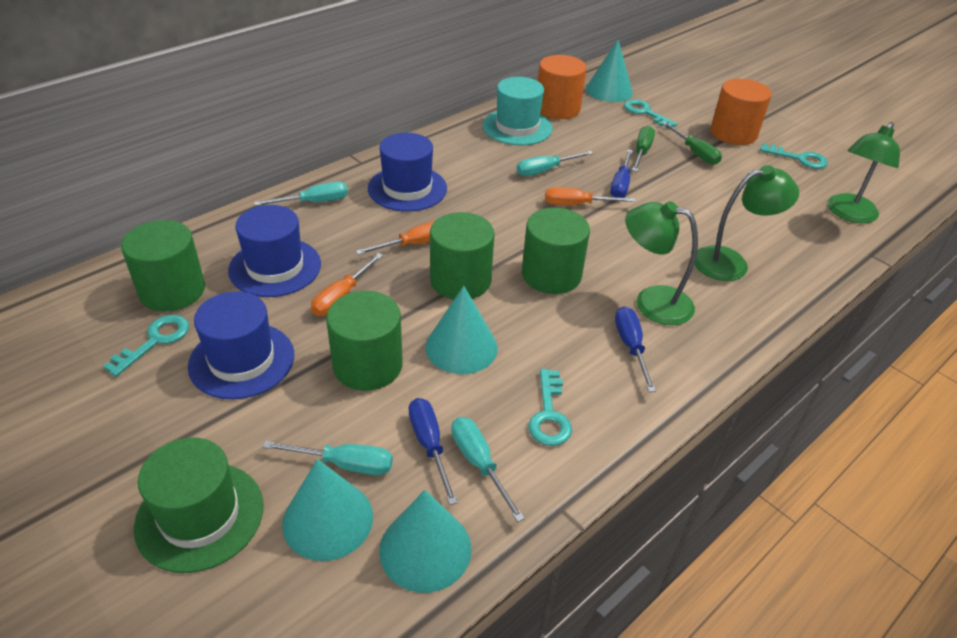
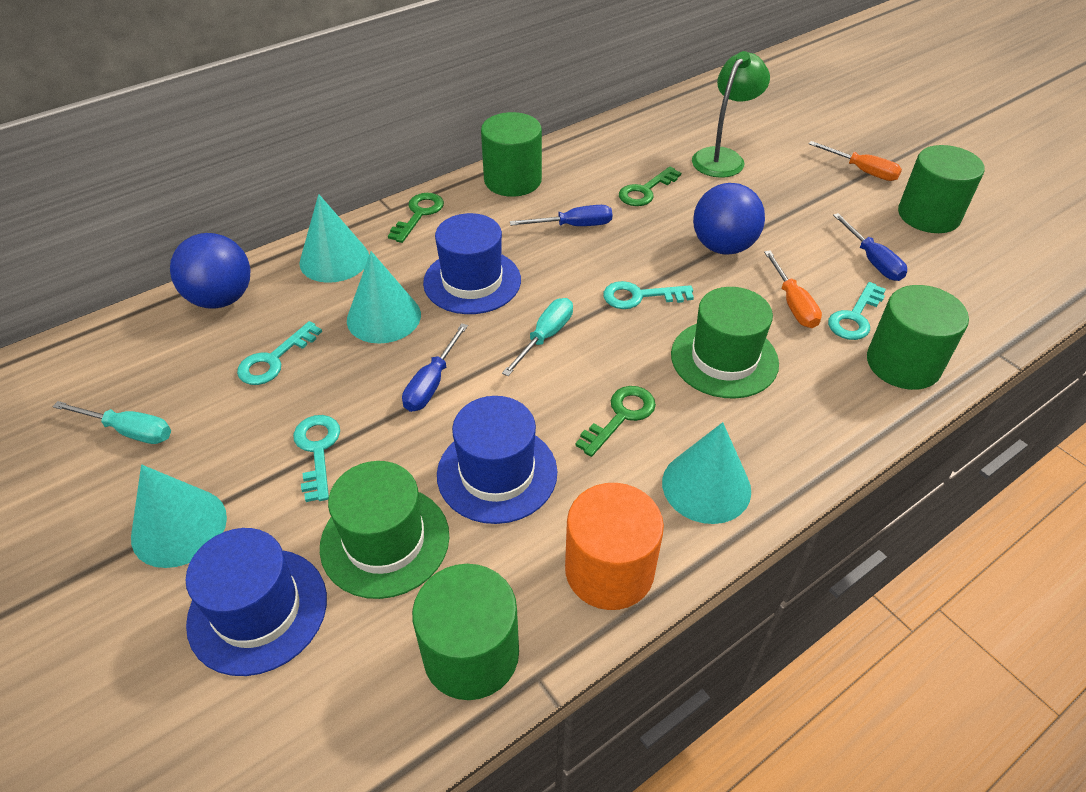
blue ball: 0 -> 2
green hat: 1 -> 2
green key: 0 -> 3
green lamp: 3 -> 1
green screwdriver: 2 -> 0
orange cylinder: 2 -> 1
orange screwdriver: 3 -> 2
turquoise hat: 1 -> 0
turquoise screwdriver: 4 -> 2

